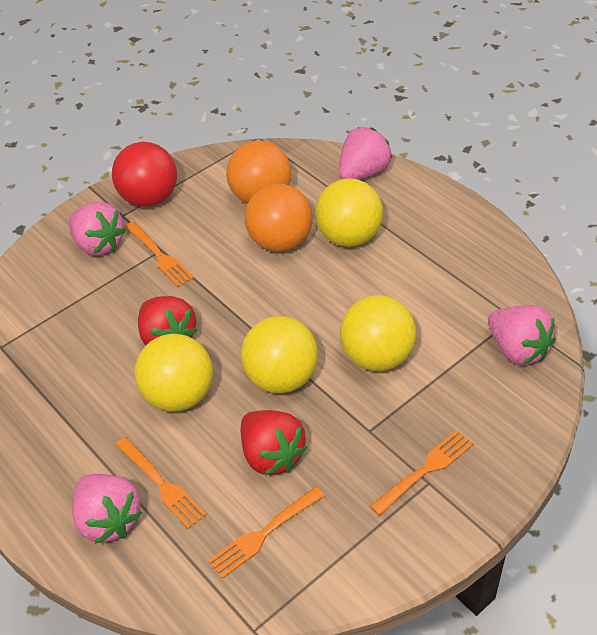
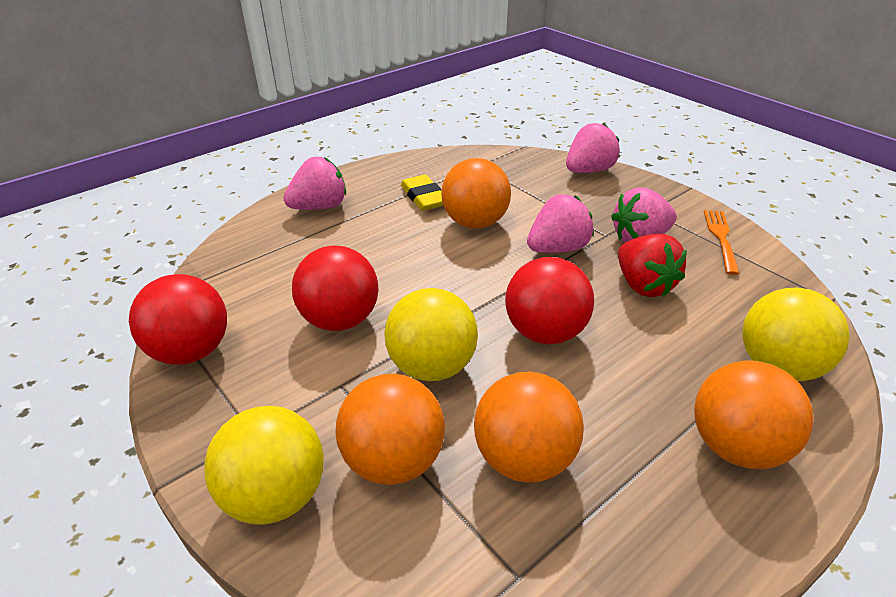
orange ball: 2 -> 4
orange fork: 4 -> 1
red ball: 1 -> 3
red strawberry: 2 -> 1
yellow ball: 4 -> 3
yellow eraser: 0 -> 1

